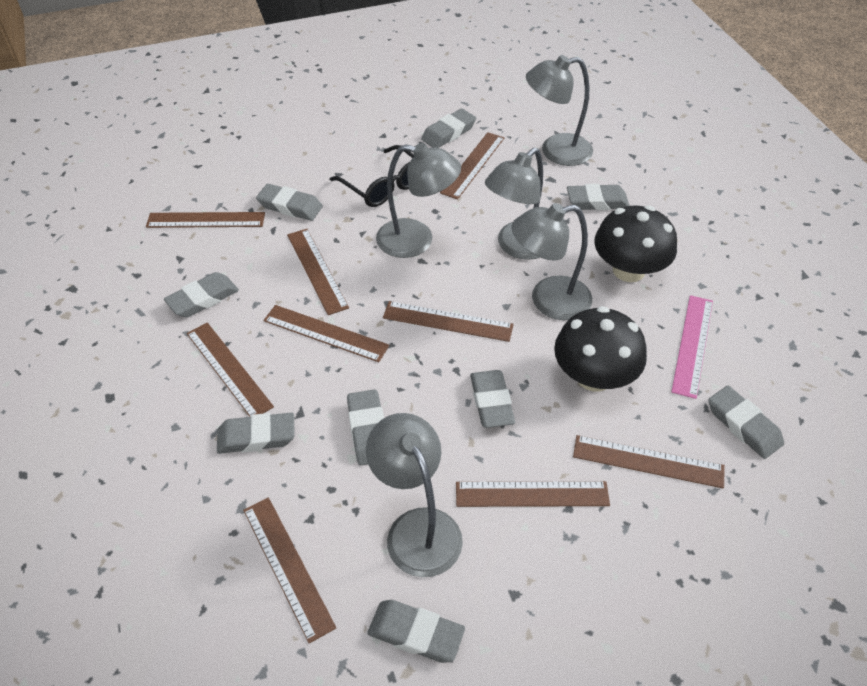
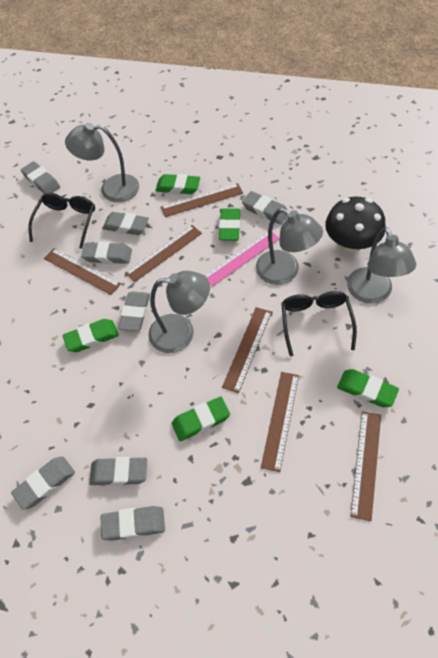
black glasses: 1 -> 2
black mushroom: 2 -> 1
brown ruler: 9 -> 6
green eraser: 0 -> 5
grey eraser: 9 -> 8
grey lamp: 5 -> 4

